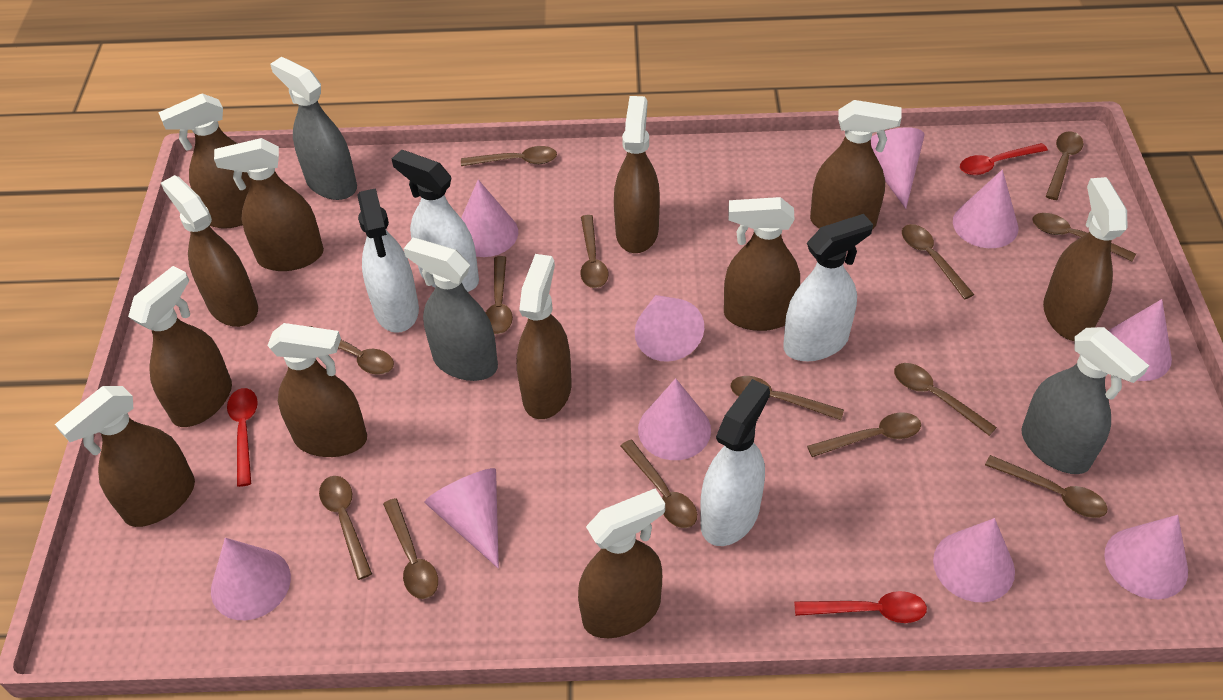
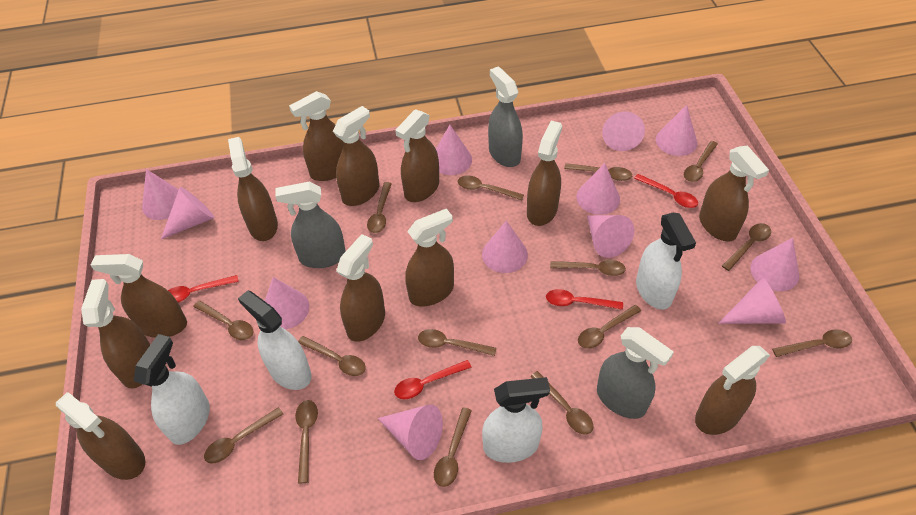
brown spoon: 14 -> 15
pink cone: 10 -> 12
red spoon: 3 -> 4

